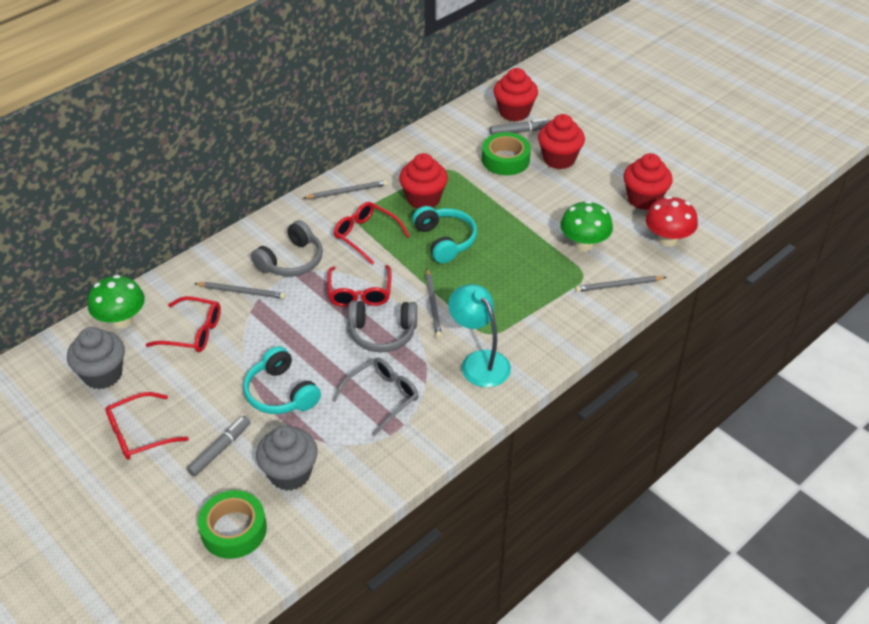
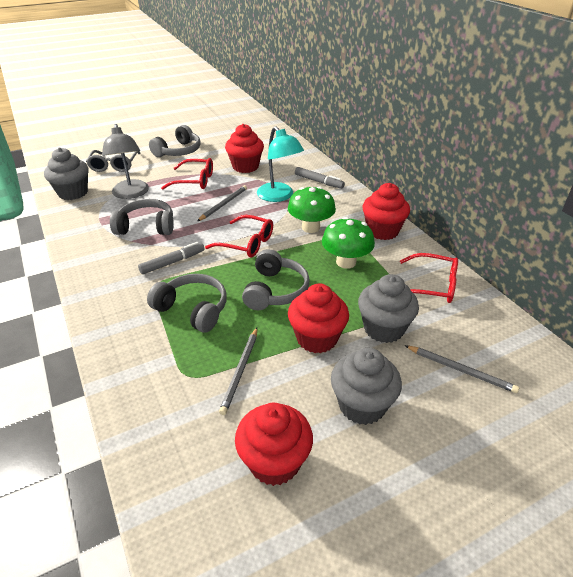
green tape: 2 -> 0
grey cupcake: 2 -> 3
grey headphones: 2 -> 4
grey lamp: 0 -> 1
grey pencil: 4 -> 3
red glasses: 4 -> 3
red mushroom: 1 -> 0
turquoise headphones: 2 -> 0

